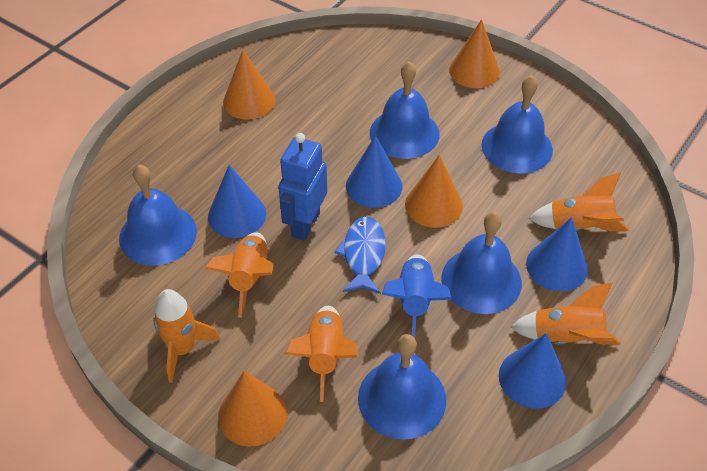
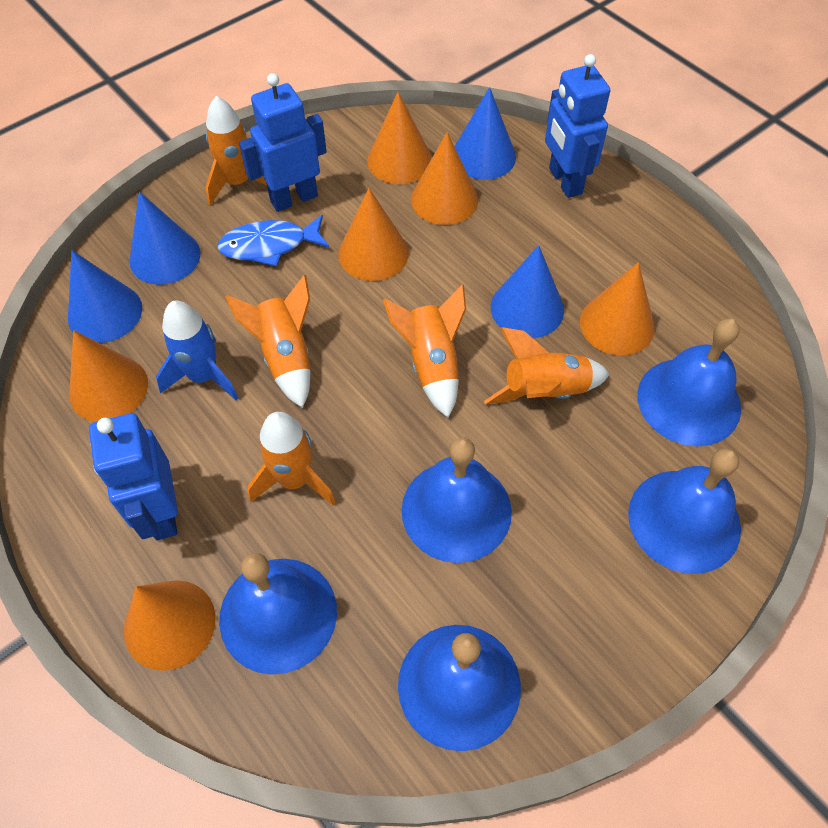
blue robot: 1 -> 3
orange cone: 4 -> 6

